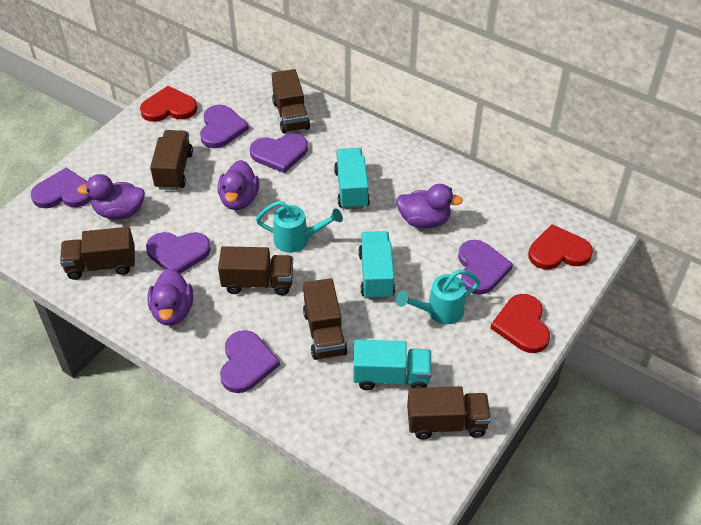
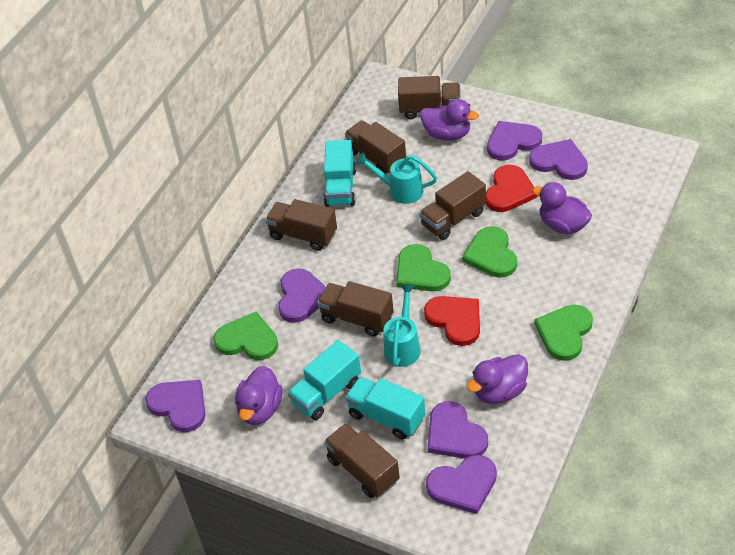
green heart: 0 -> 4
red heart: 3 -> 2

